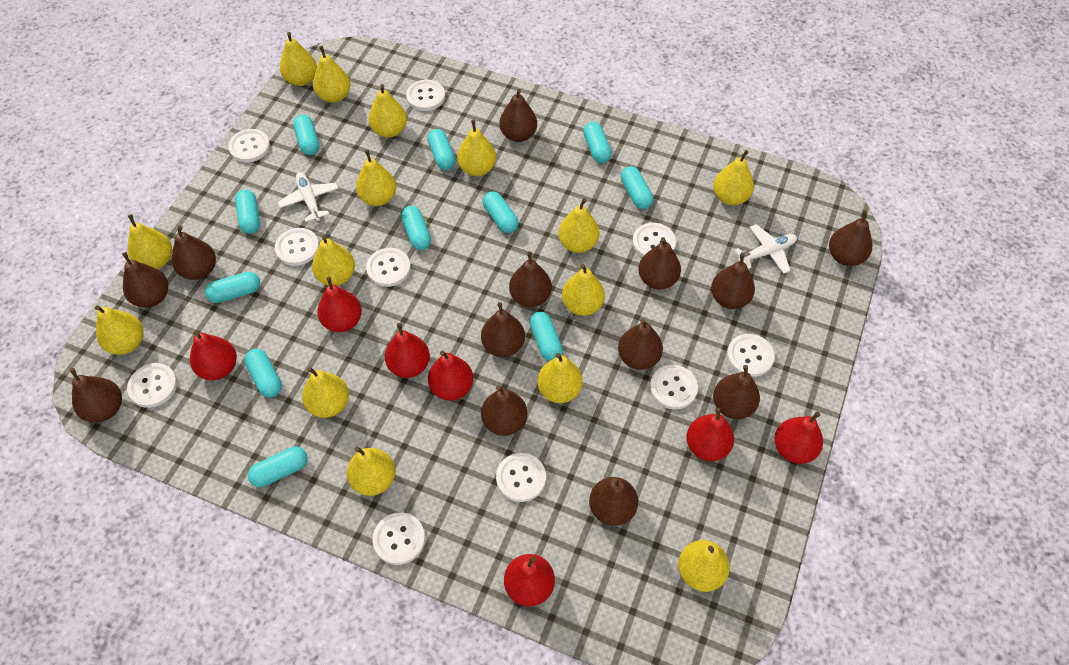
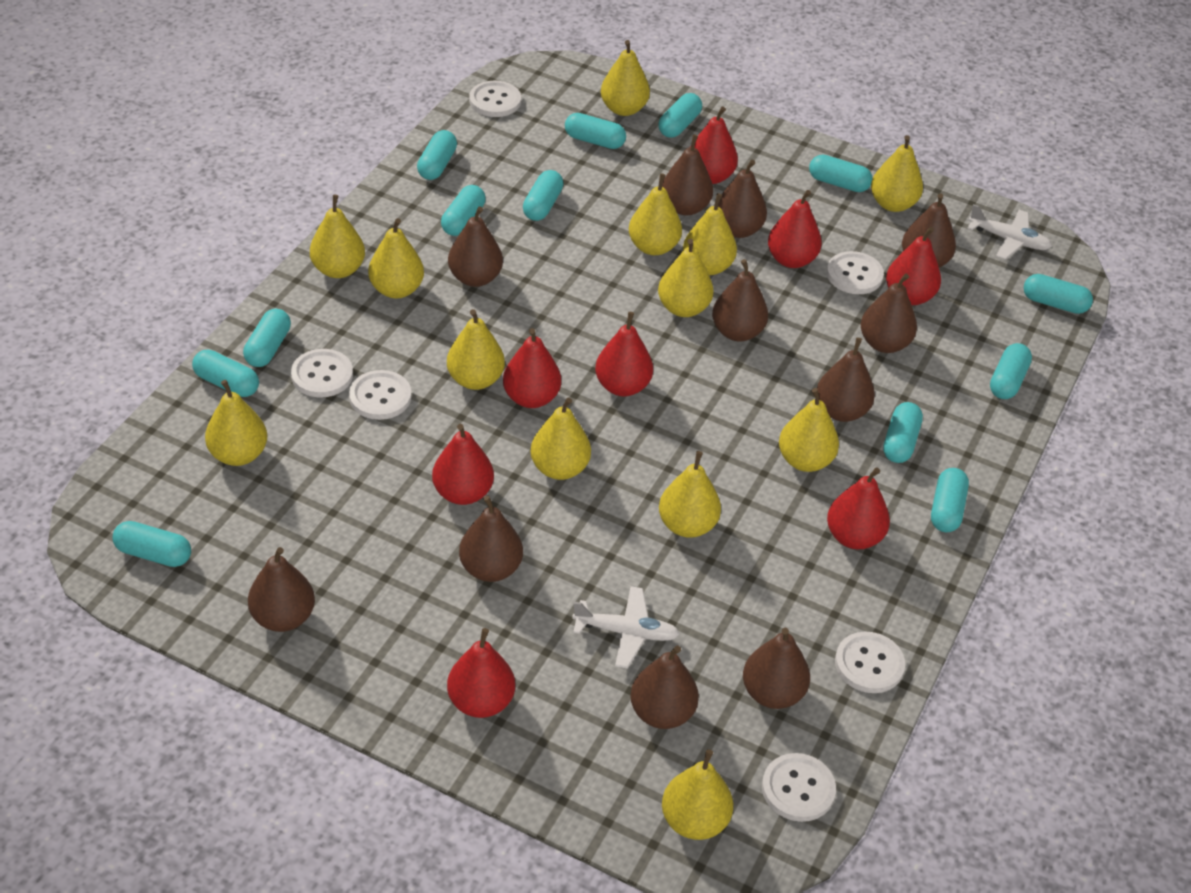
brown pear: 13 -> 11
red pear: 7 -> 8
turquoise capsule: 11 -> 13
white button: 10 -> 6
yellow pear: 15 -> 13

